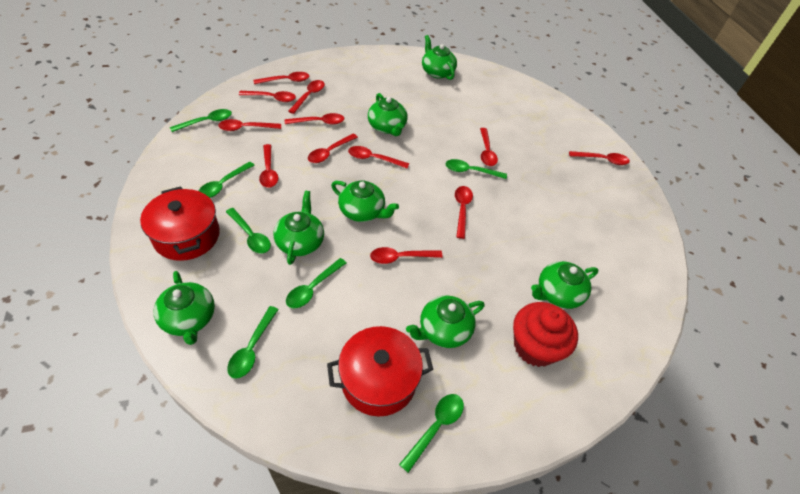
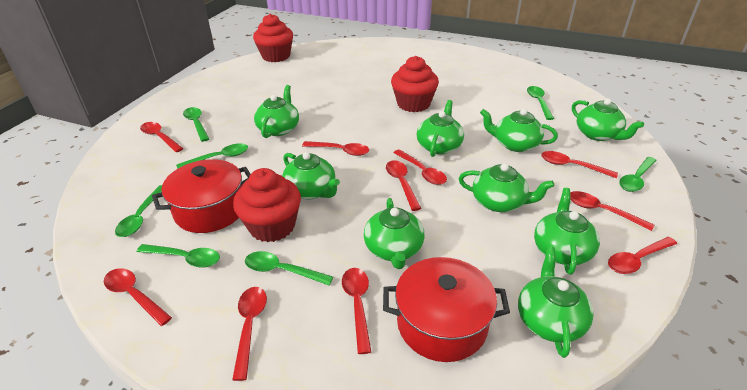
green teapot: 7 -> 9
red cupcake: 1 -> 3
red spoon: 12 -> 10

